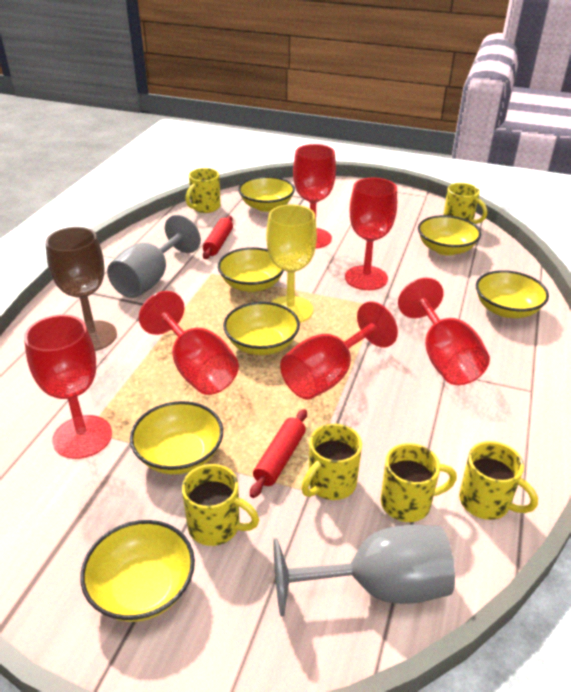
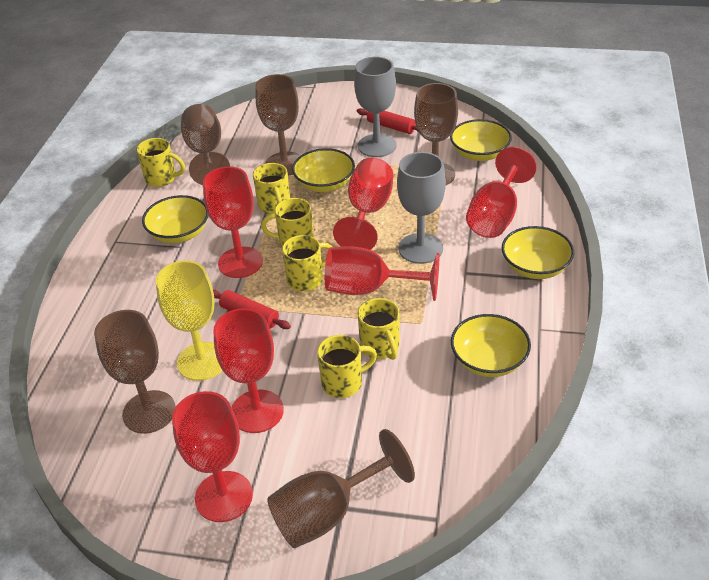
brown goblet: 1 -> 5
yellow bowl: 7 -> 5

